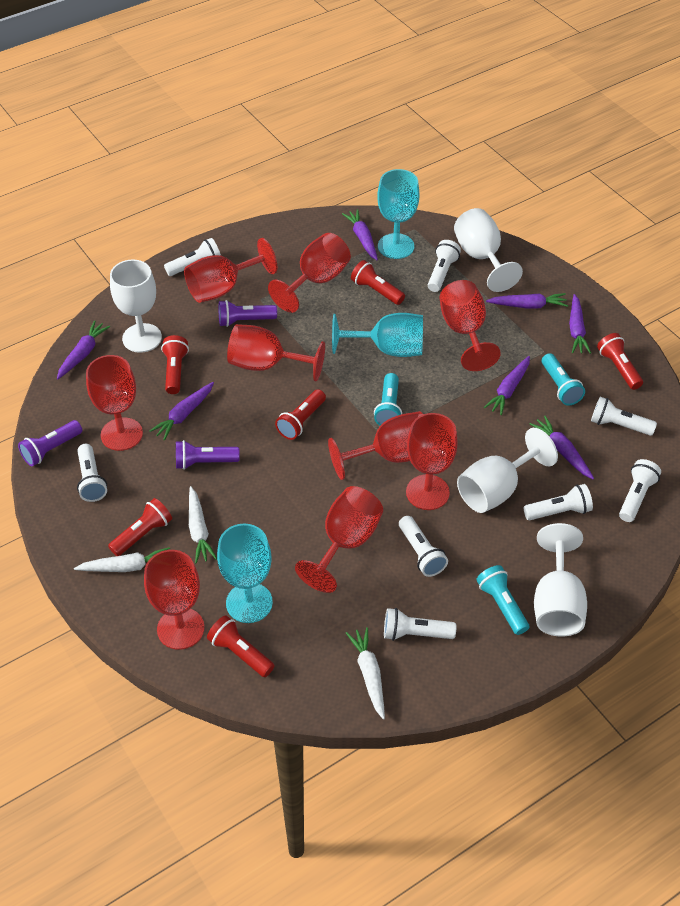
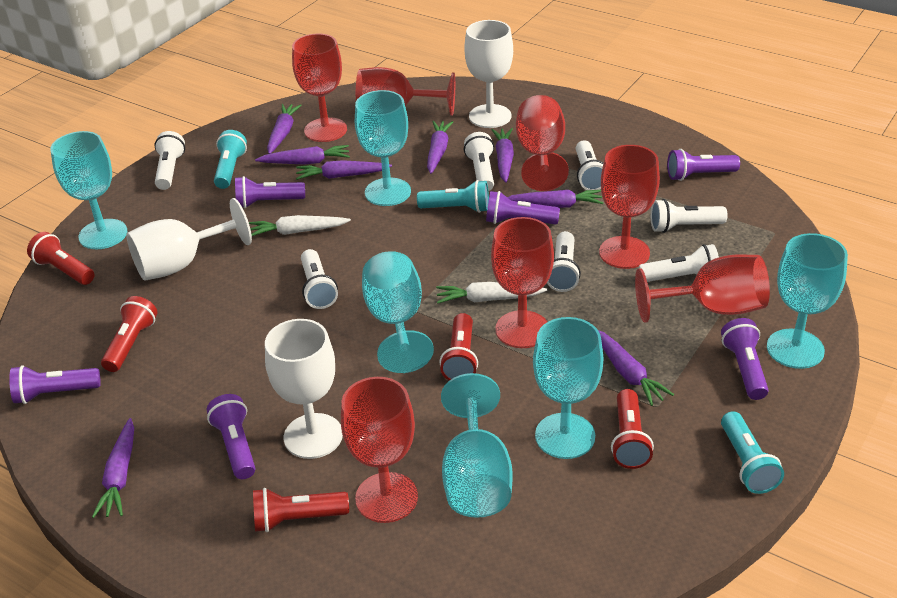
purple carrot: 7 -> 8
purple flashlight: 3 -> 6
red flashlight: 6 -> 5
red goblet: 9 -> 7
turquoise goblet: 3 -> 6
white carrot: 3 -> 2
white flashlight: 8 -> 7
white goblet: 4 -> 3

